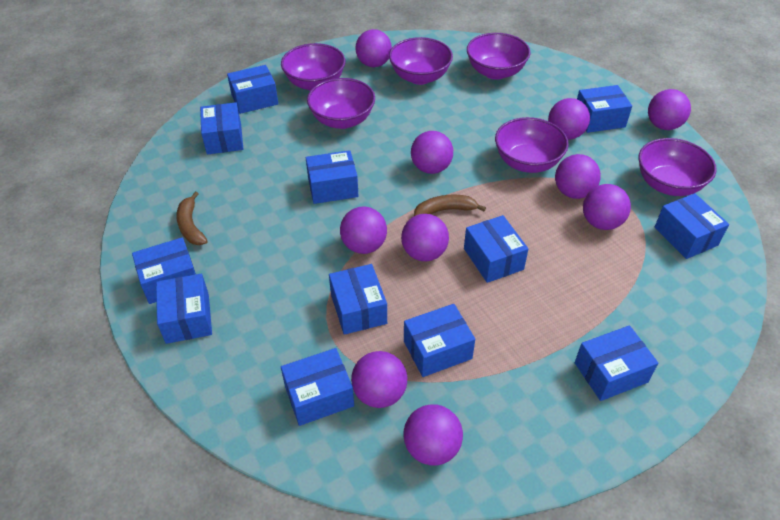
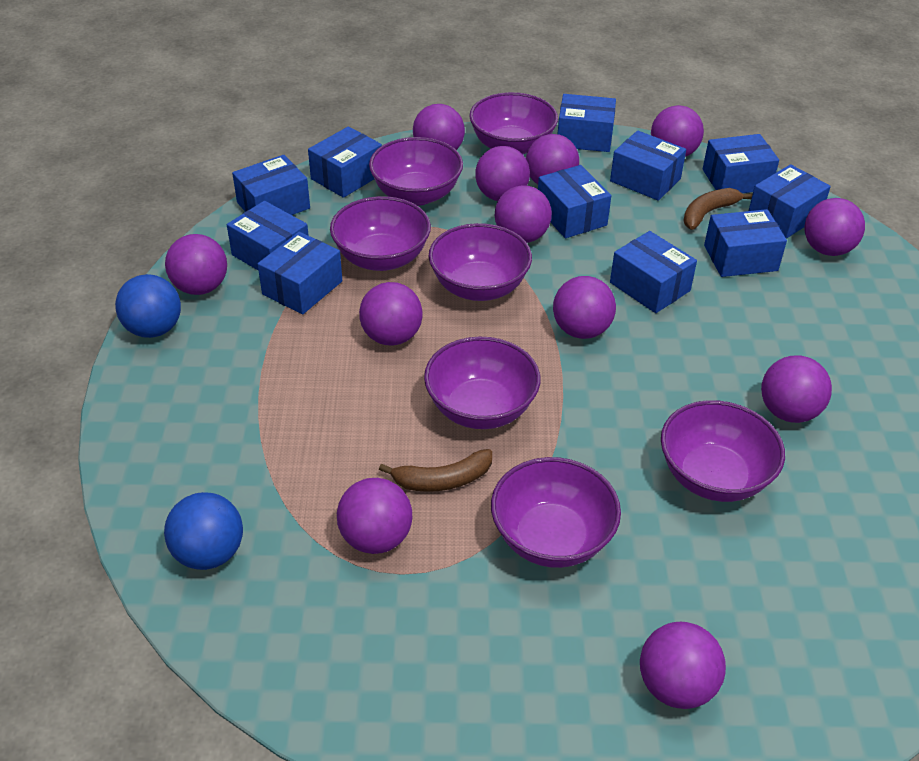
blue ball: 0 -> 2
blue box: 12 -> 11
purple ball: 10 -> 12
purple bowl: 6 -> 7

